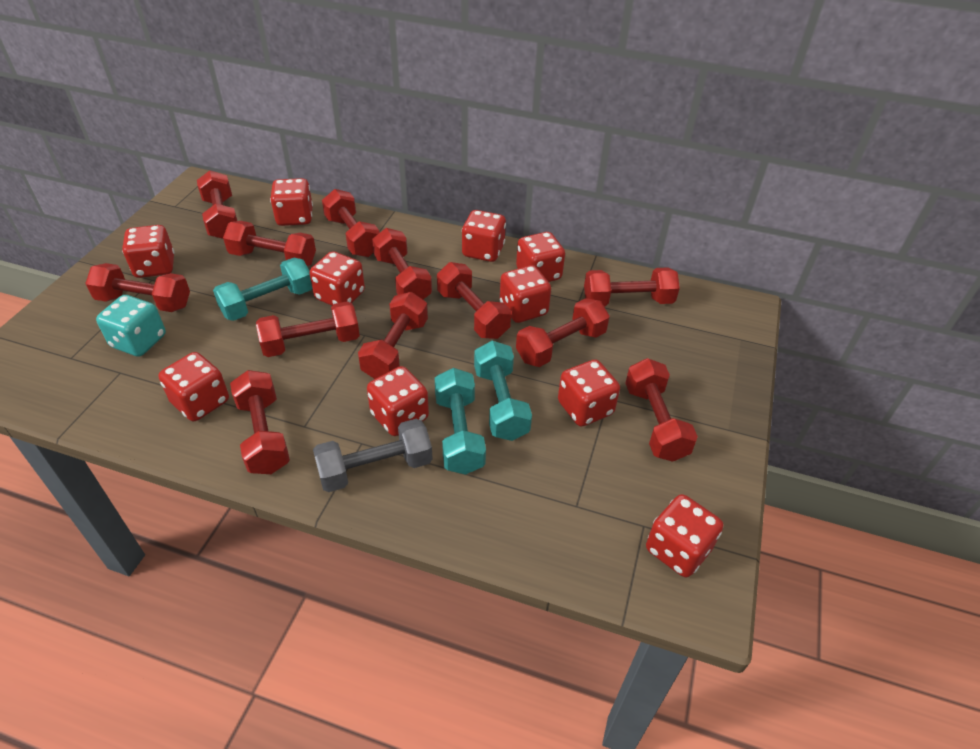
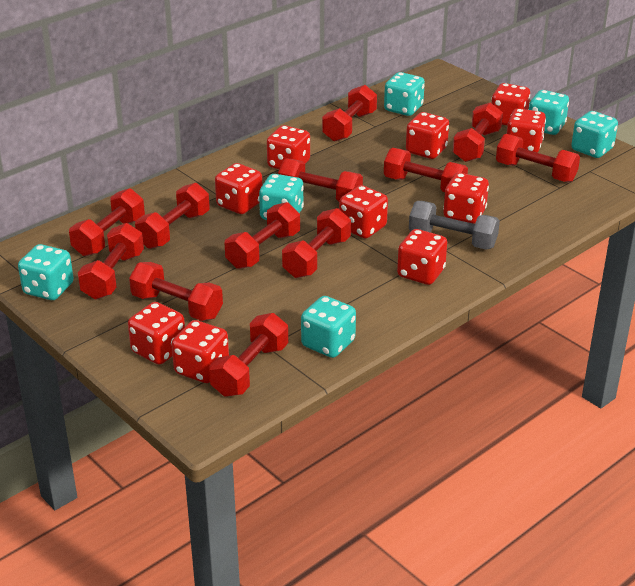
turquoise dice: 1 -> 6
turquoise dumbbell: 3 -> 0

